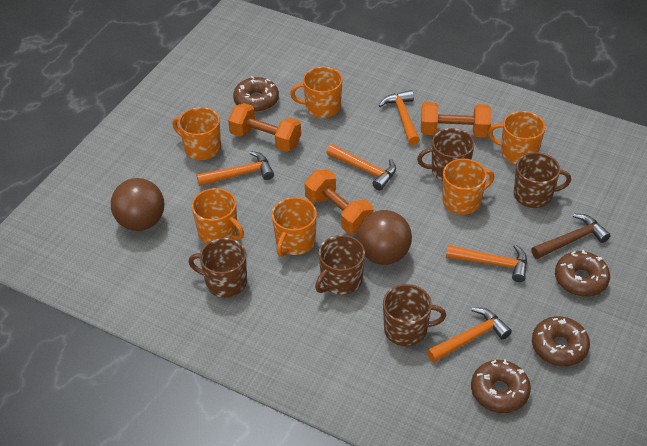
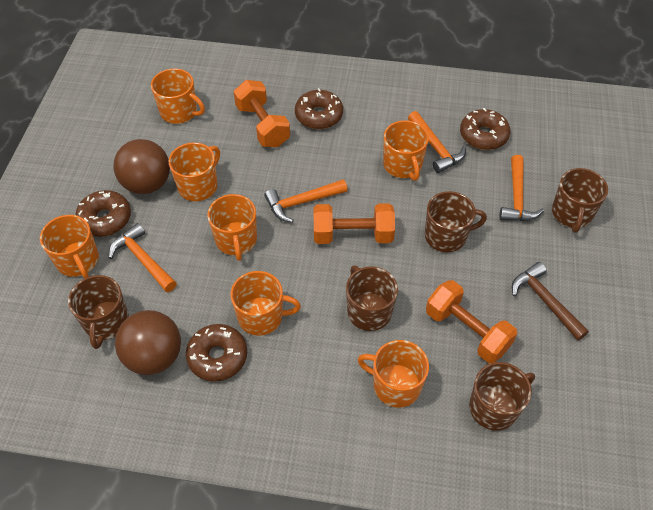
orange hammer: 5 -> 4
orange mug: 6 -> 7

